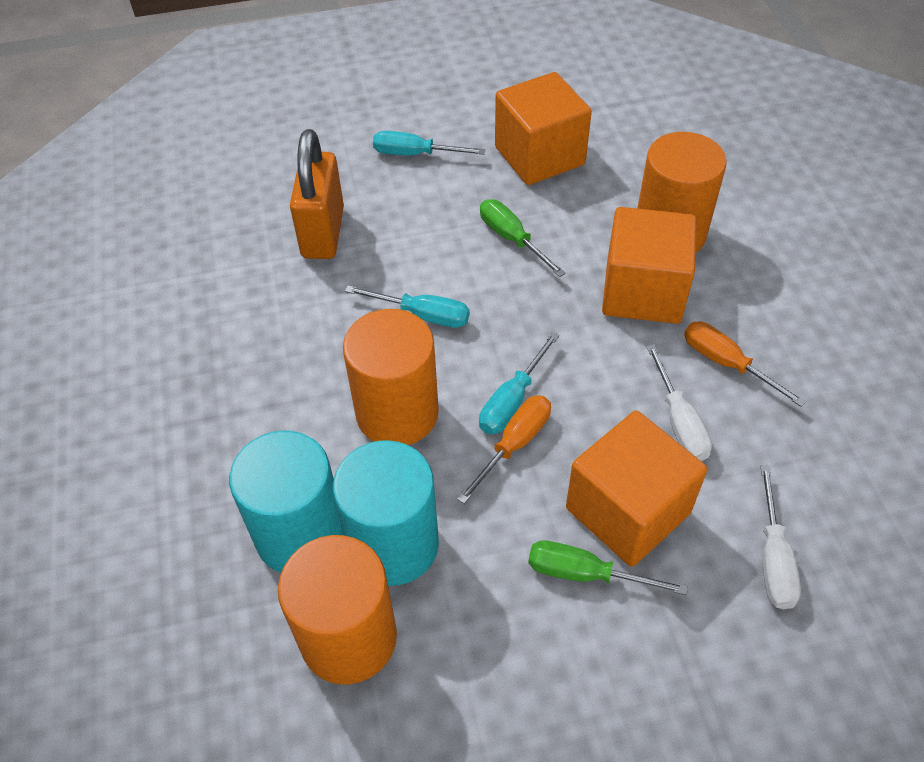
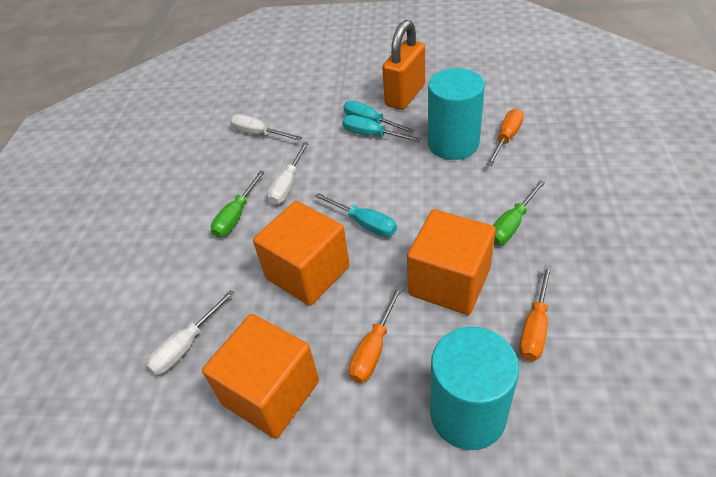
orange cylinder: 3 -> 0
orange screwdriver: 2 -> 3
white screwdriver: 2 -> 3

